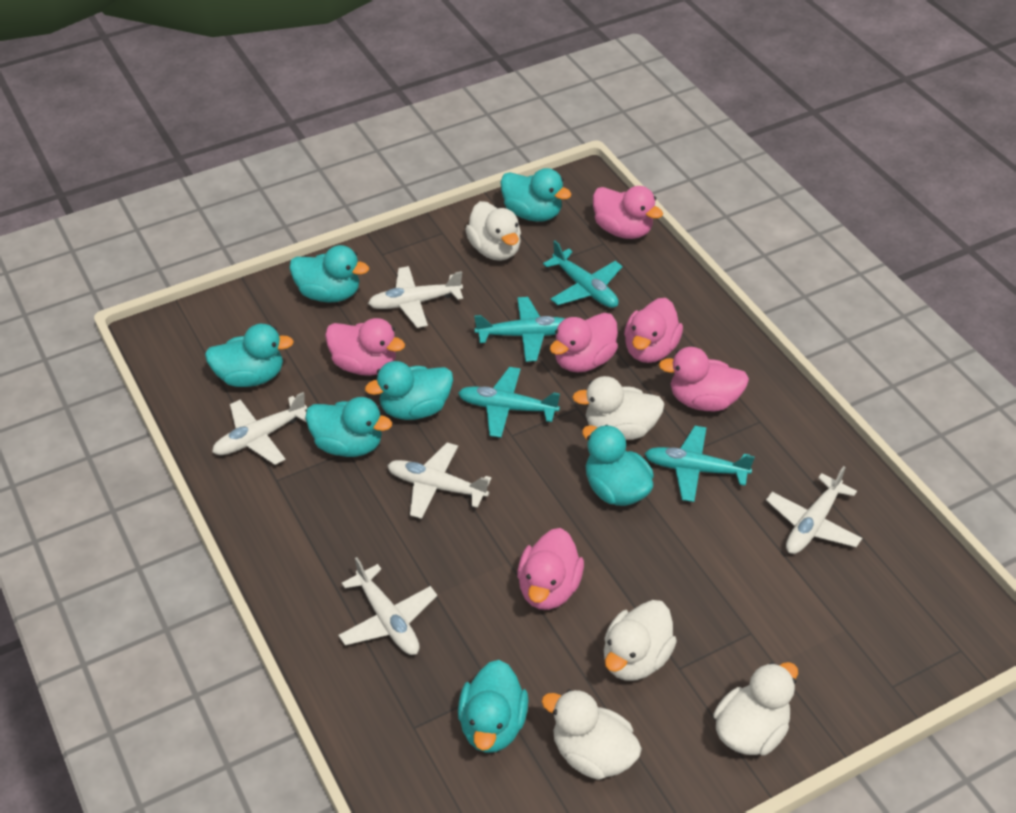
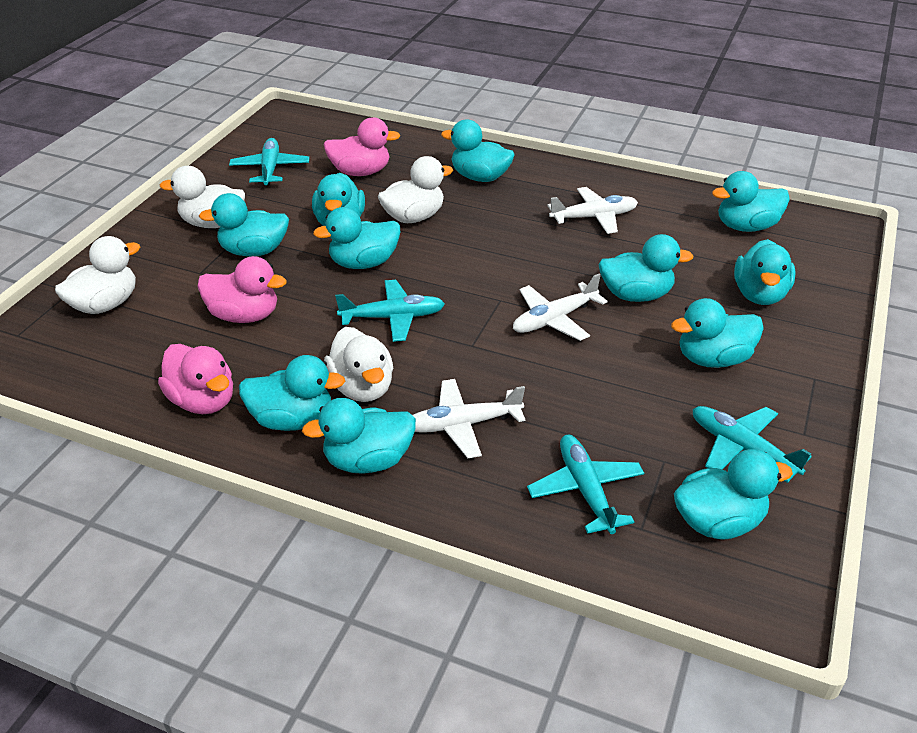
pink duck: 6 -> 3
turquoise duck: 7 -> 11
white duck: 5 -> 4
white plane: 5 -> 3

